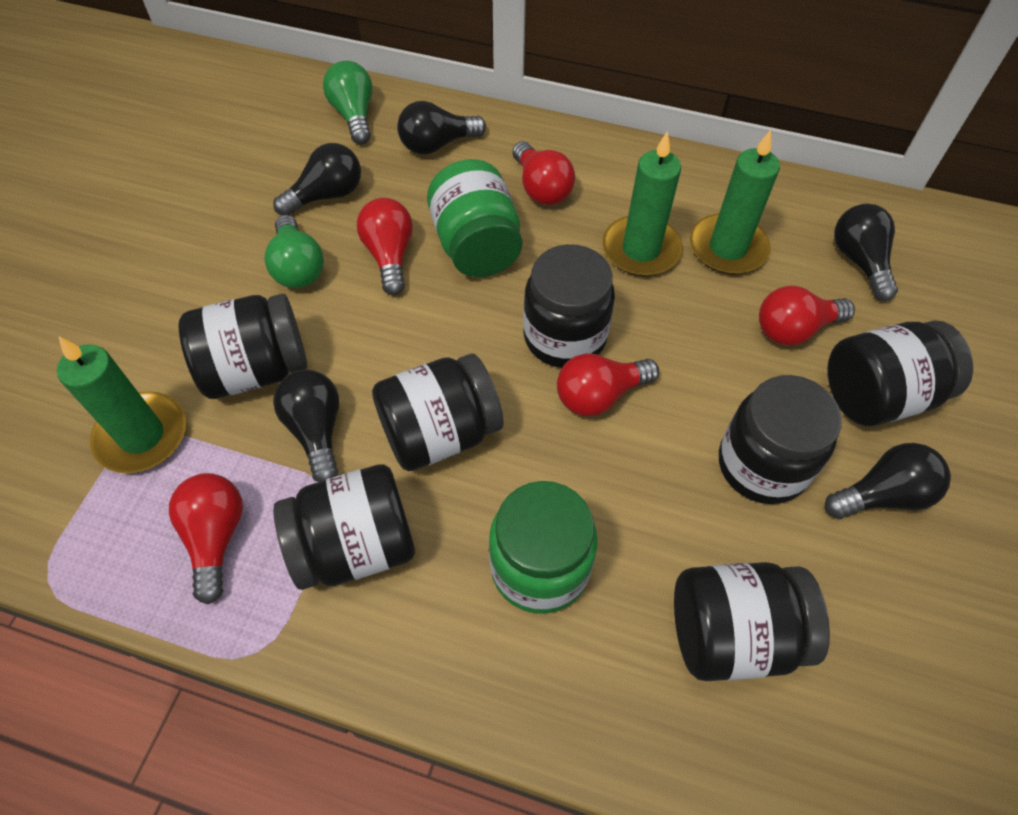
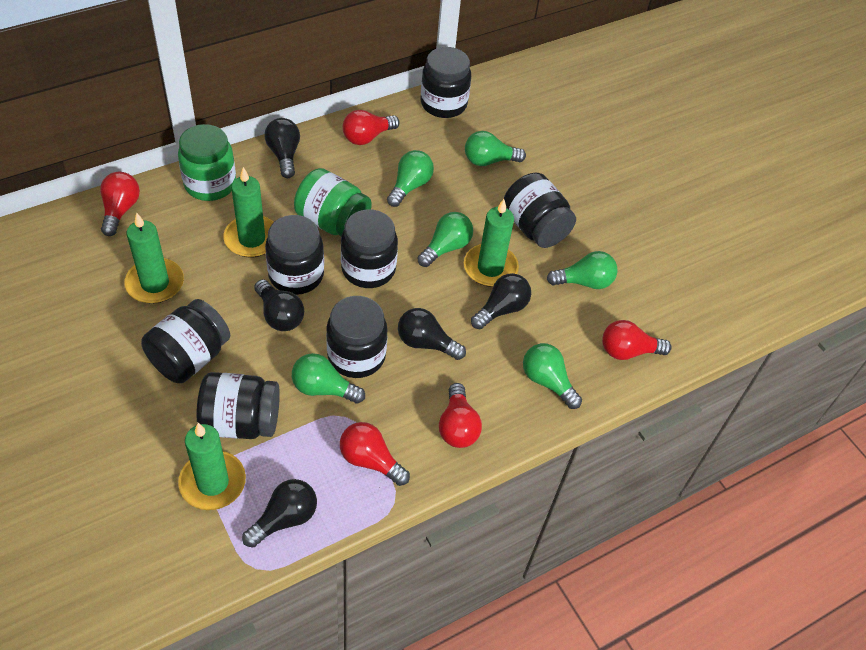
green candle: 3 -> 4
green light bulb: 2 -> 6

